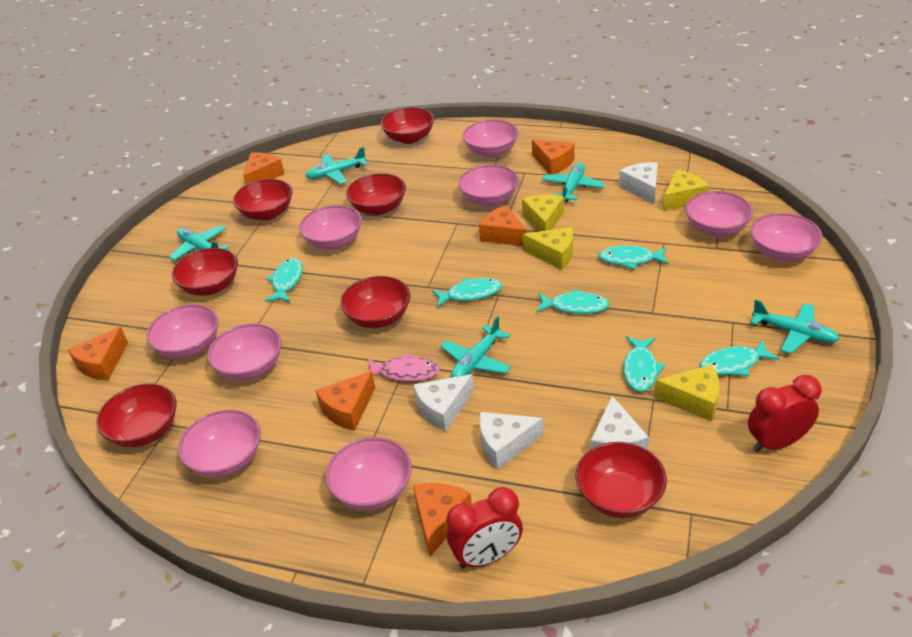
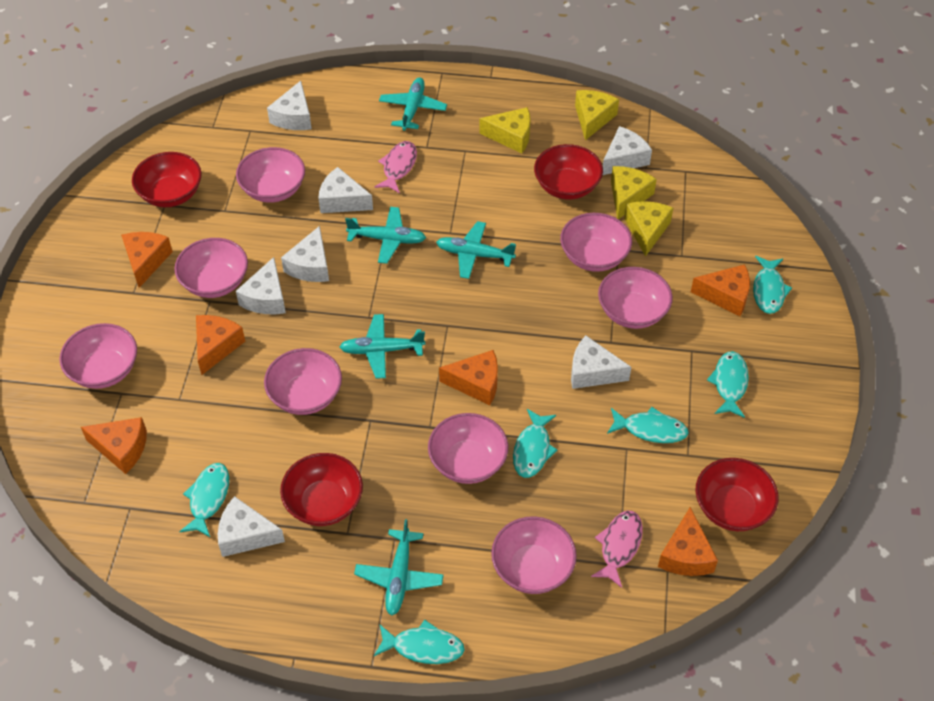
pink bowl: 9 -> 8
pink fish: 1 -> 2
red bowl: 7 -> 4
red clock: 2 -> 0
white cheese: 4 -> 7

